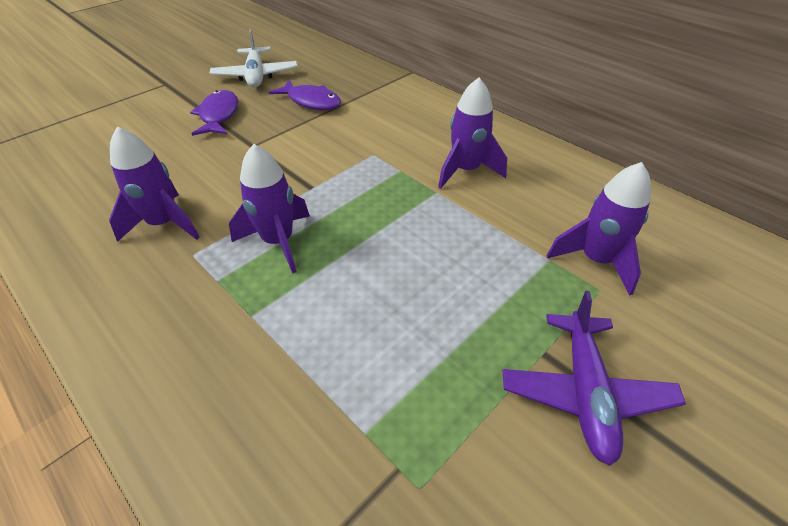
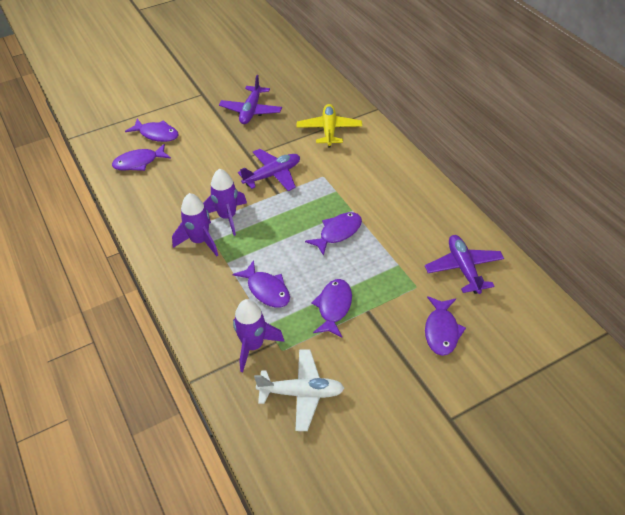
purple fish: 2 -> 6
purple plane: 1 -> 3
purple rocket: 4 -> 3
yellow plane: 0 -> 1

